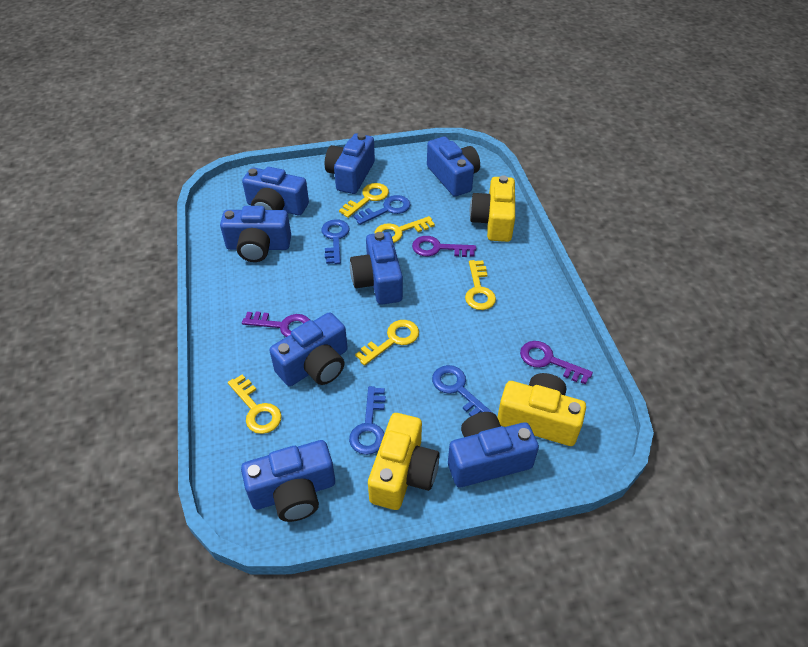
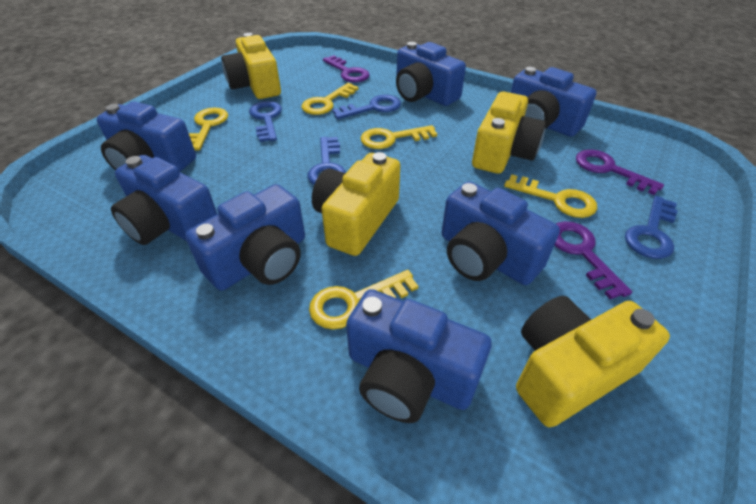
blue camera: 8 -> 7
yellow camera: 3 -> 4

